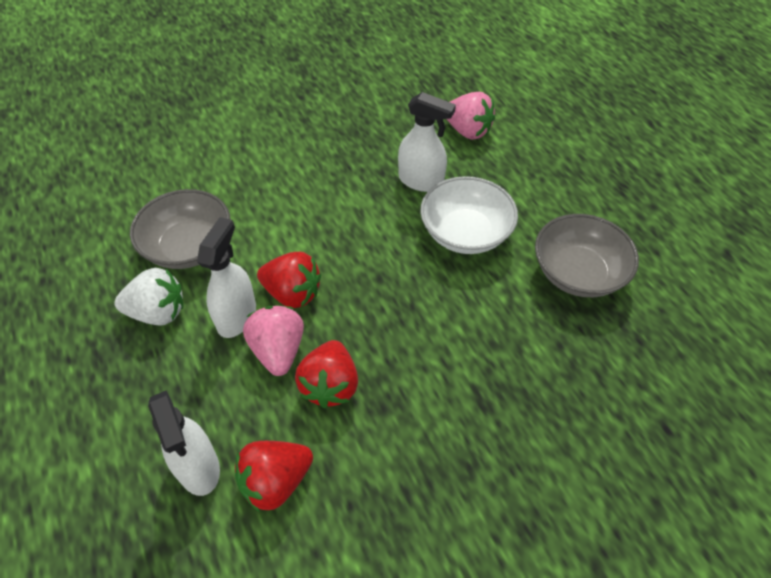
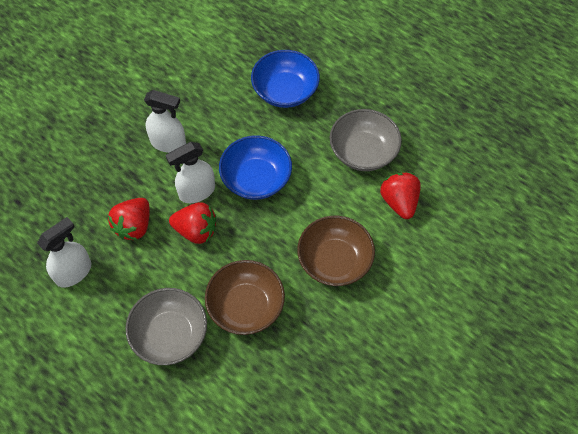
blue bowl: 0 -> 2
brown bowl: 0 -> 2
pink strawberry: 2 -> 0
white bowl: 1 -> 0
white strawberry: 1 -> 0

